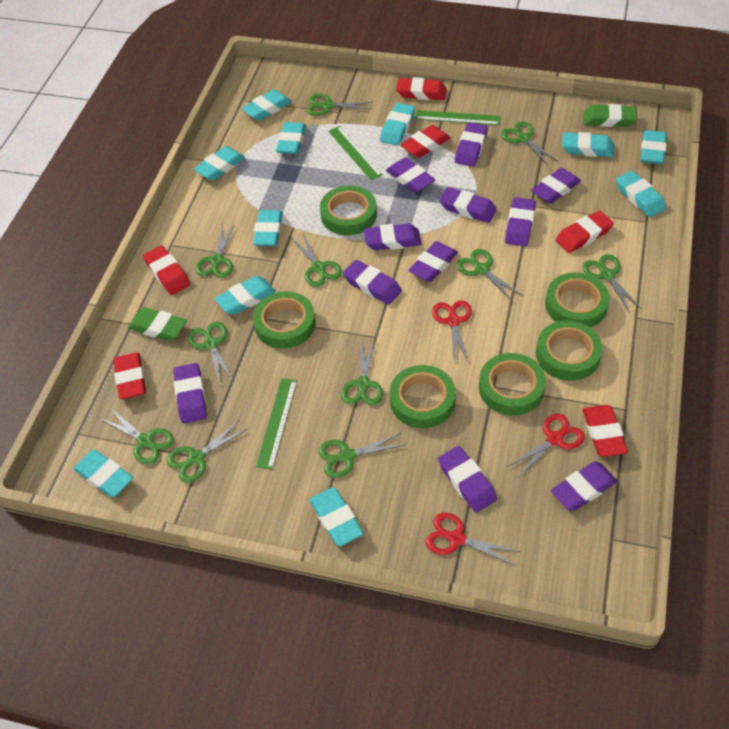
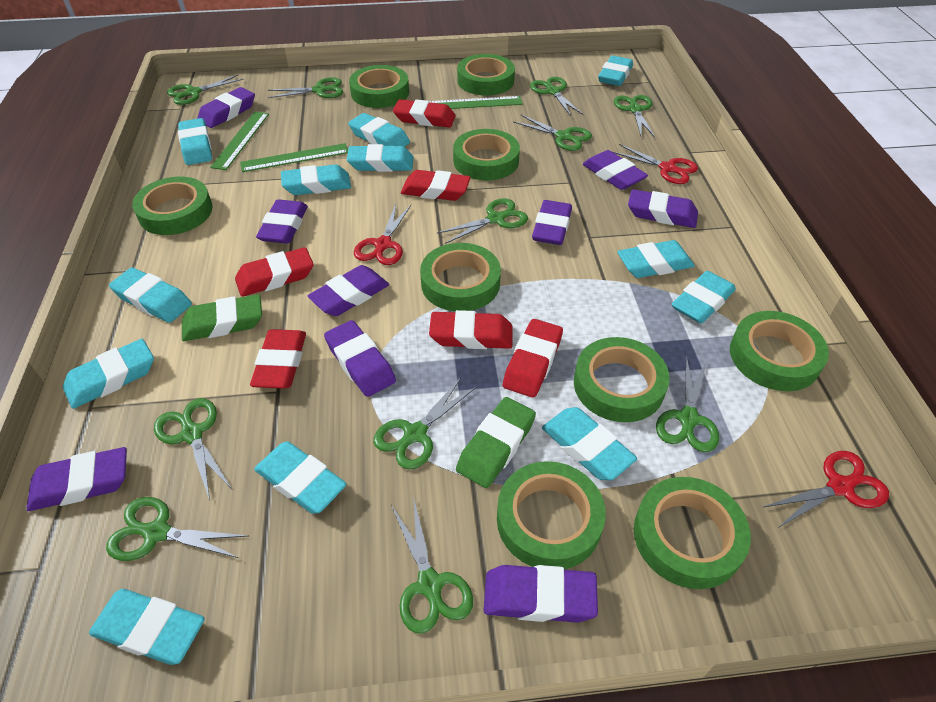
green tape: 6 -> 9
purple eraser: 11 -> 9
turquoise eraser: 11 -> 12

